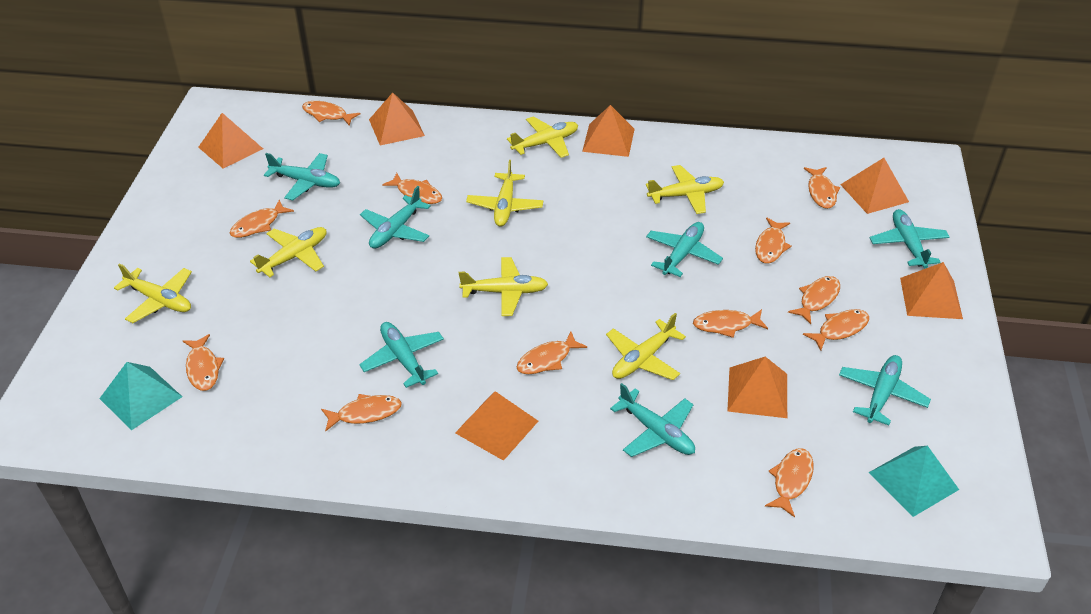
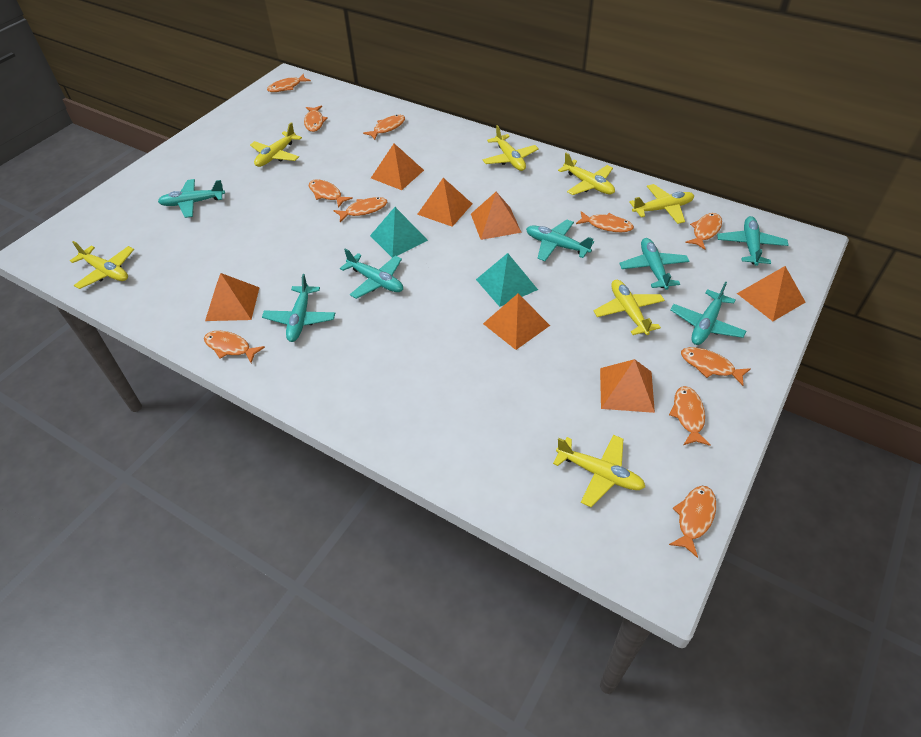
orange fish: 12 -> 11

